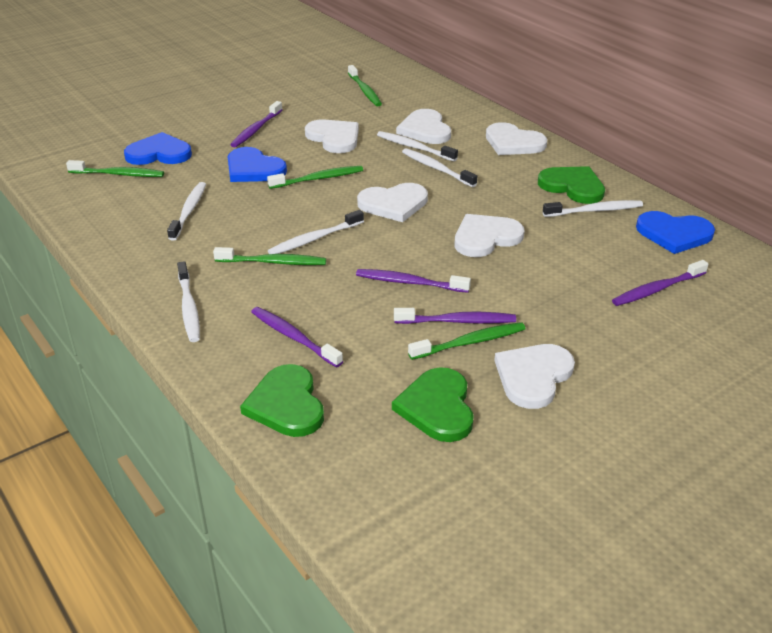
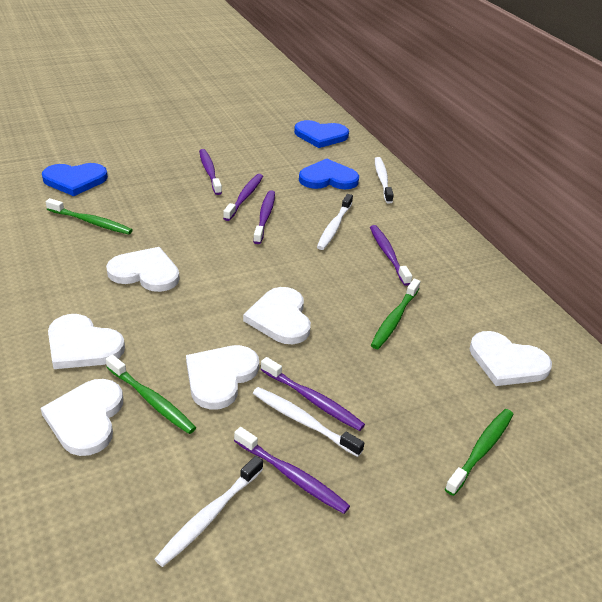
green heart: 3 -> 0
green toothbrush: 5 -> 4
purple toothbrush: 5 -> 6
white toothbrush: 6 -> 4

